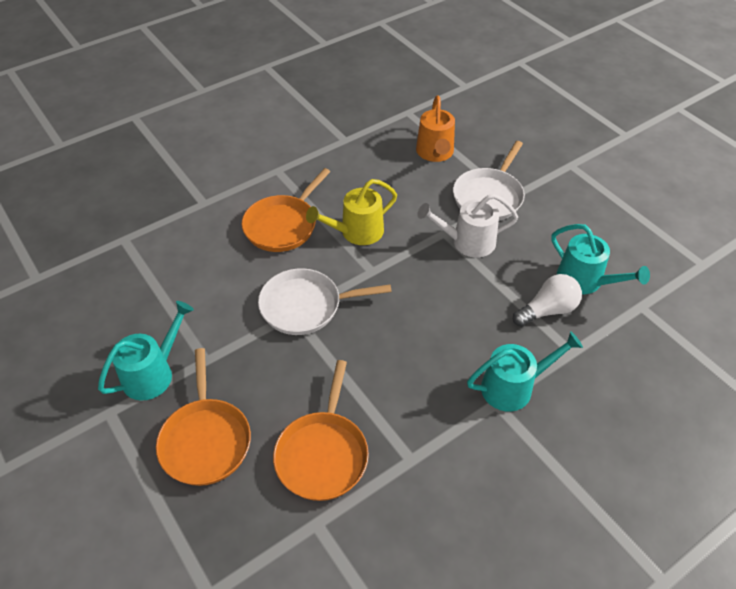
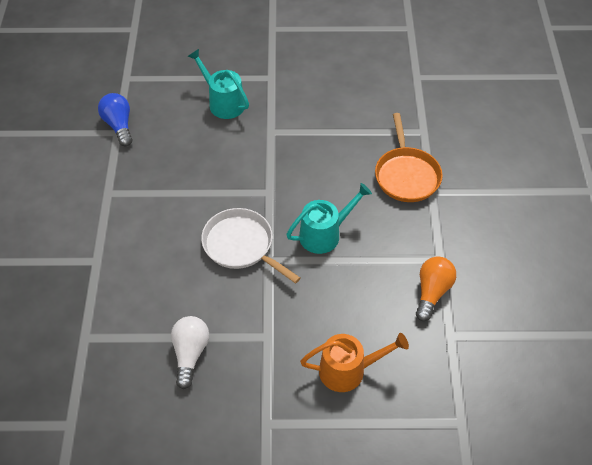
blue light bulb: 0 -> 1
orange light bulb: 0 -> 1
orange pan: 3 -> 1
turquoise watering can: 3 -> 2
white pan: 2 -> 1
white watering can: 1 -> 0
yellow watering can: 1 -> 0

